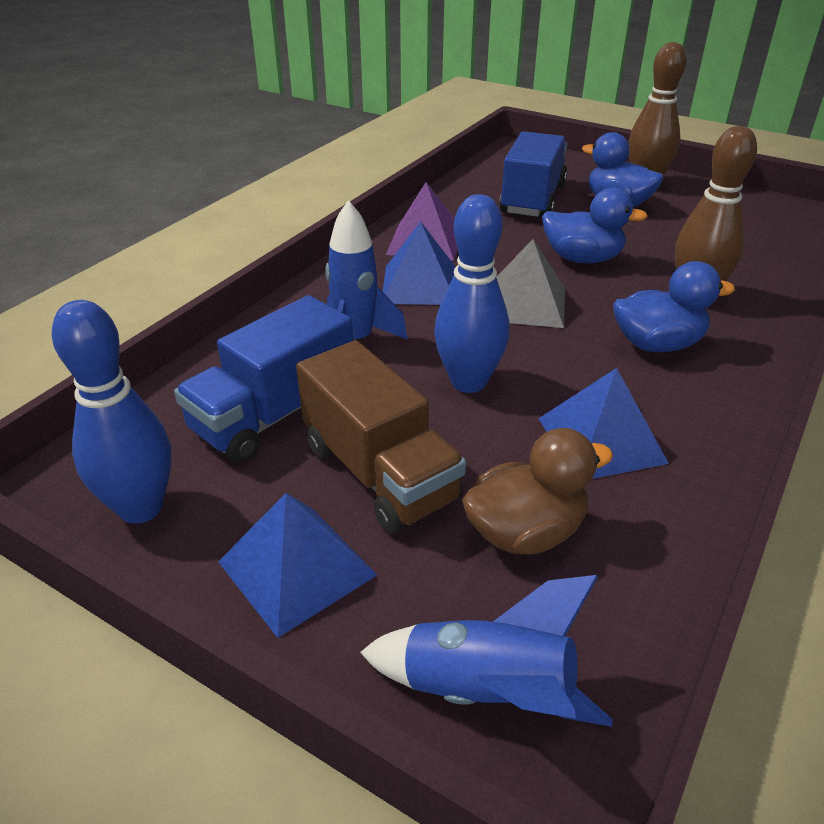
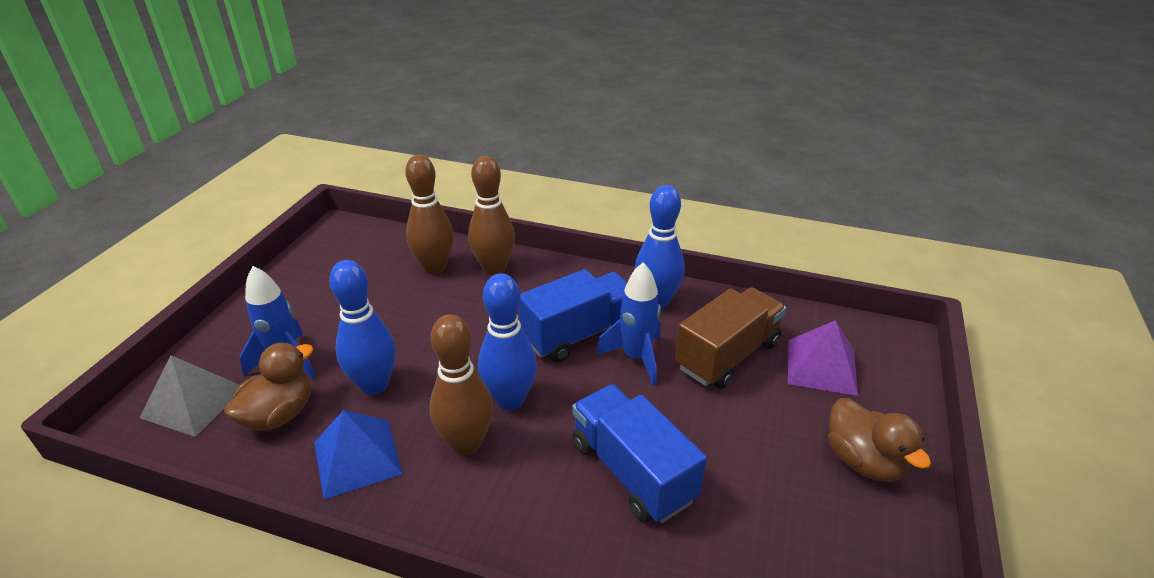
blue bowling pin: 2 -> 3
blue duck: 3 -> 0
blue pyramid: 3 -> 1
brown bowling pin: 2 -> 3
brown duck: 1 -> 2

